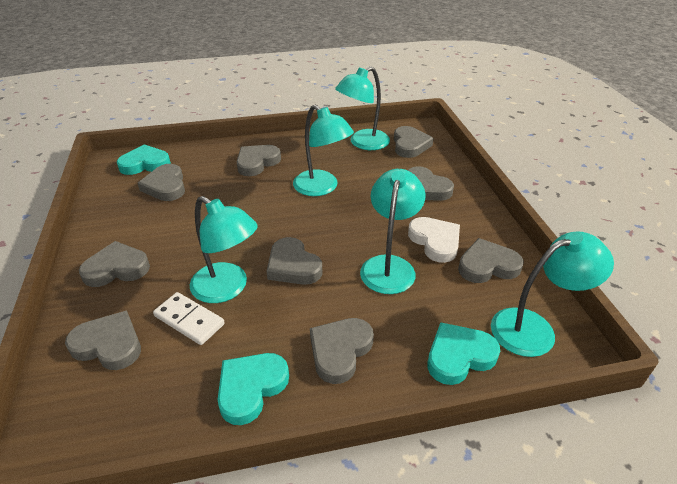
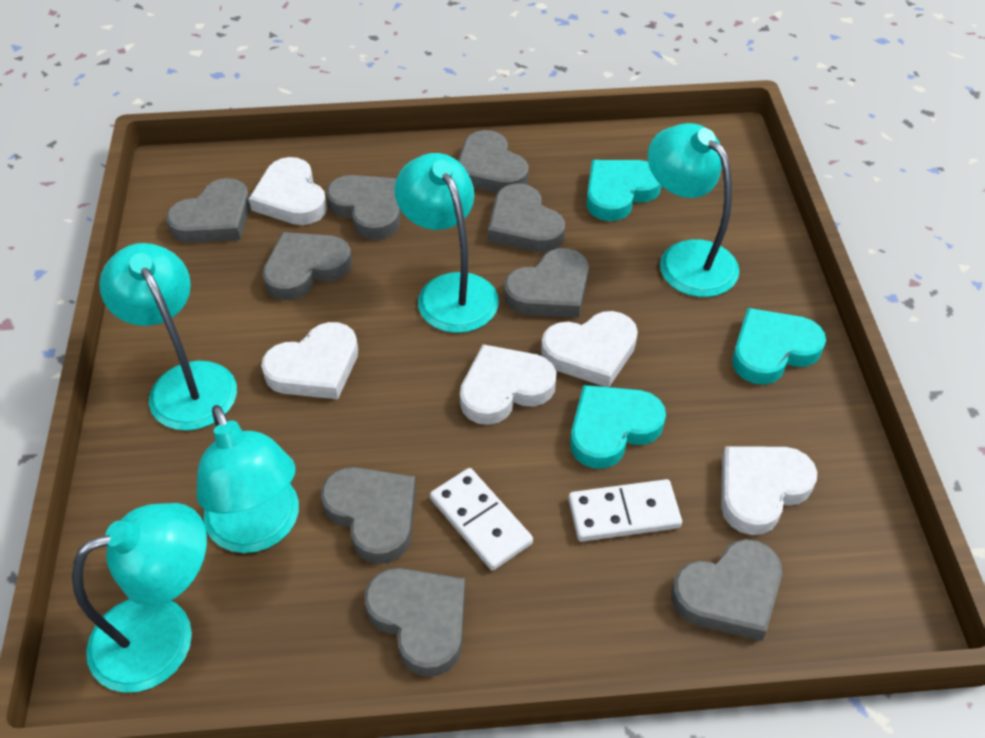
white domino: 1 -> 2
white heart: 1 -> 5

